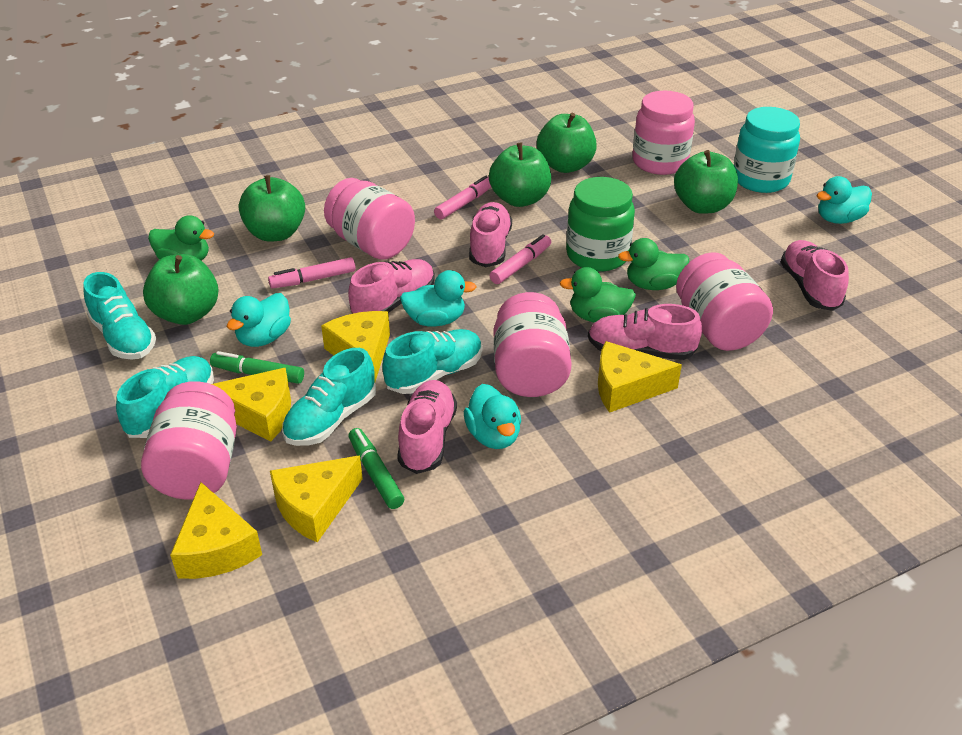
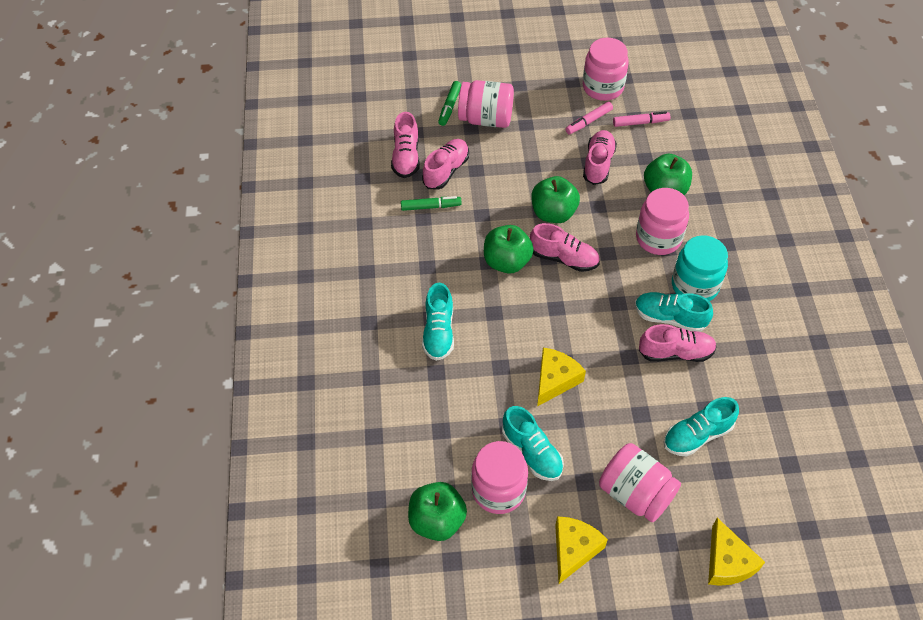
green apple: 5 -> 4
green duck: 3 -> 0
green jar: 1 -> 0
pink marker: 3 -> 2
turquoise duck: 4 -> 0
yellow cheese: 5 -> 3

